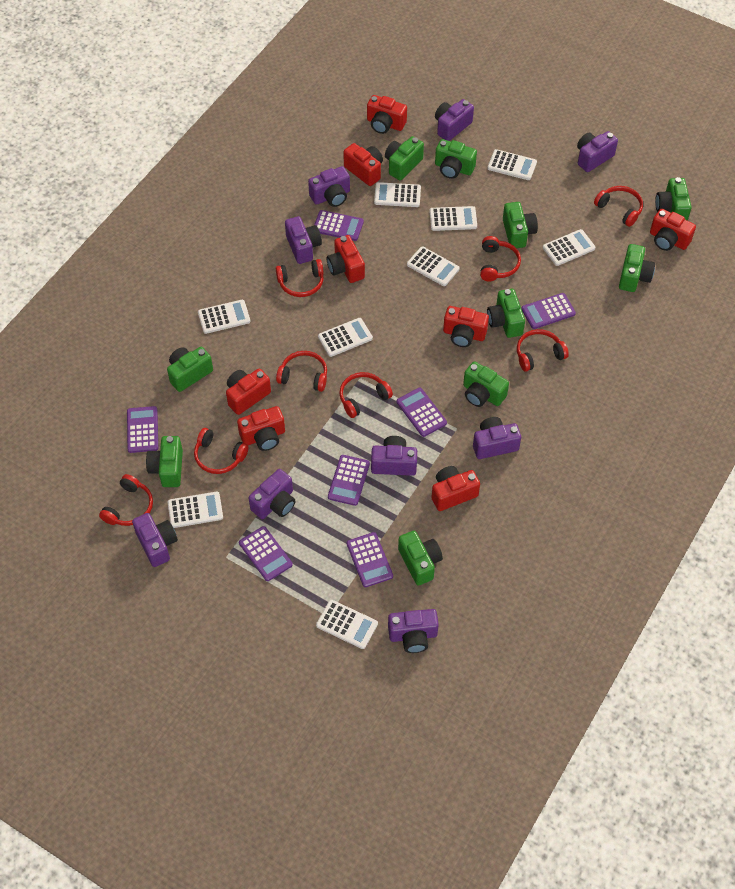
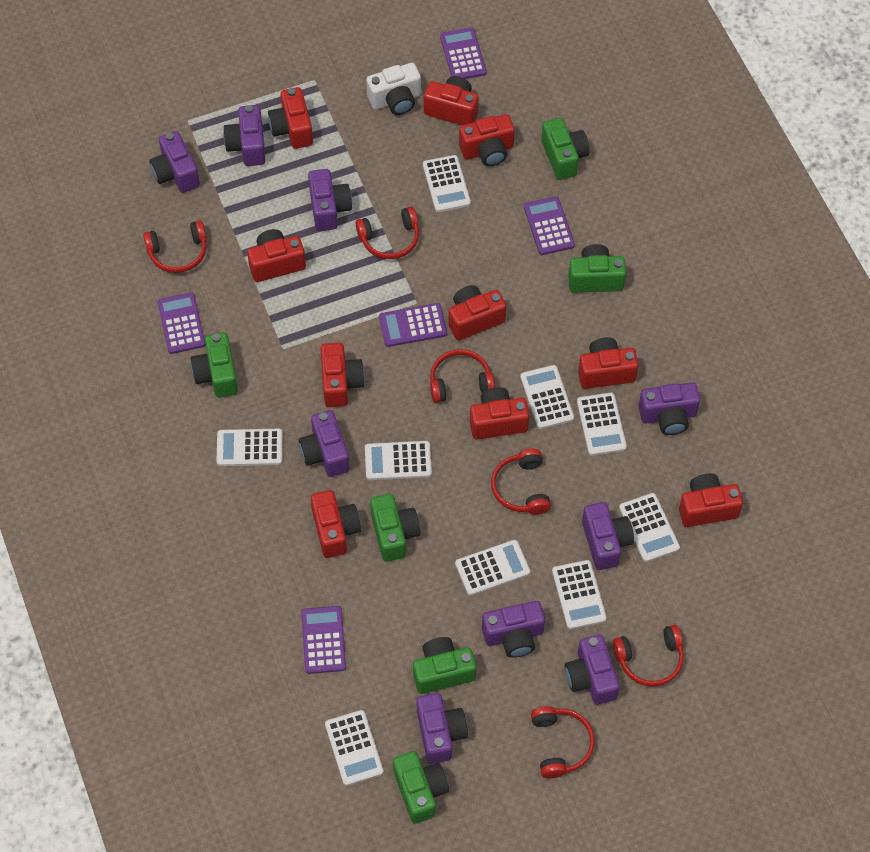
green camera: 10 -> 6
purple calculator: 7 -> 5
red camera: 8 -> 10
red headphones: 8 -> 6
white camera: 0 -> 1

